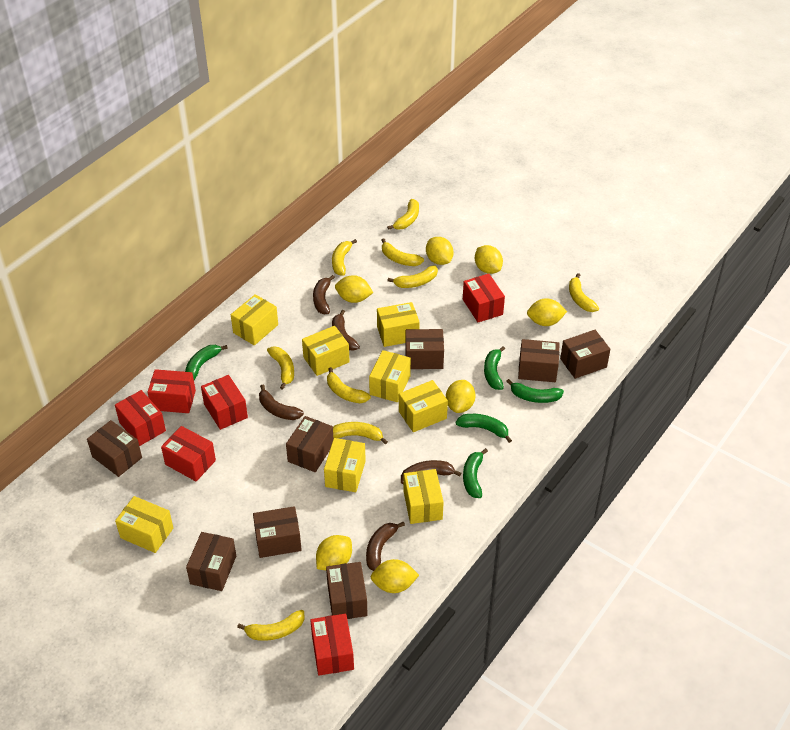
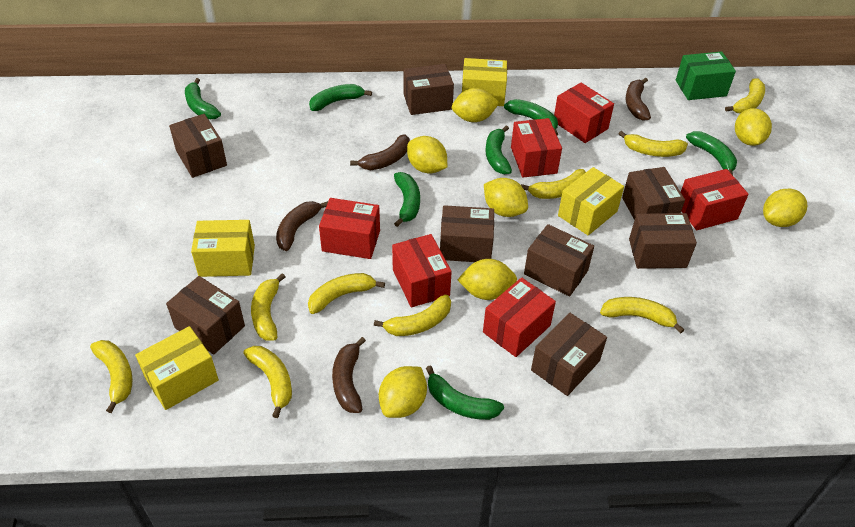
brown banana: 5 -> 4
green banana: 5 -> 7
green box: 0 -> 1
yellow box: 8 -> 4

